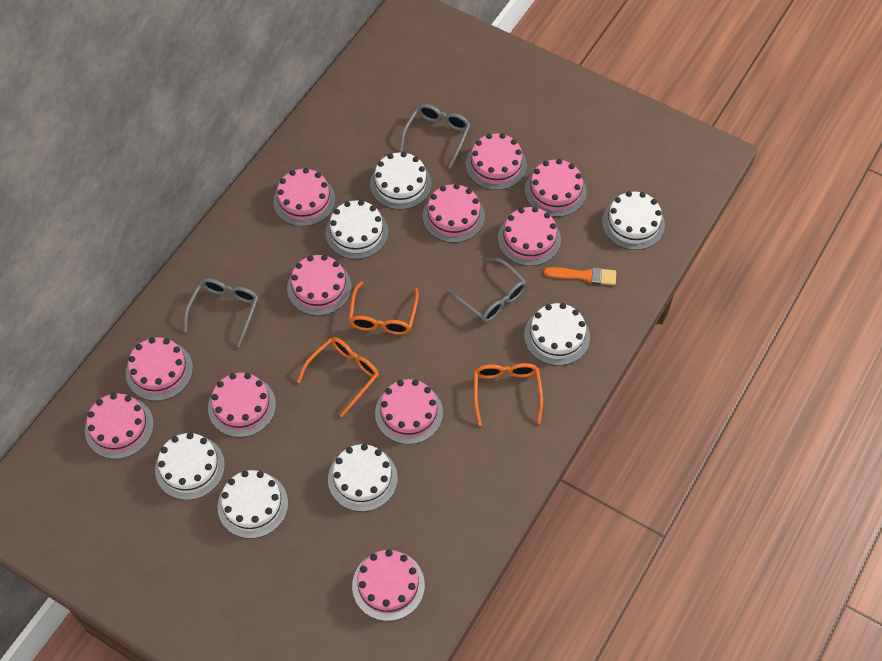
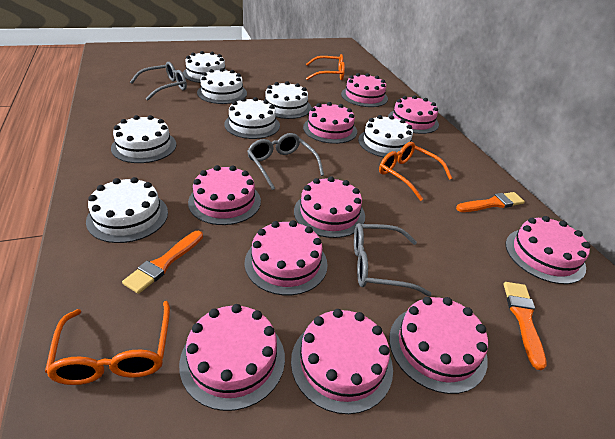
orange brush: 1 -> 3
pink cake: 11 -> 10

